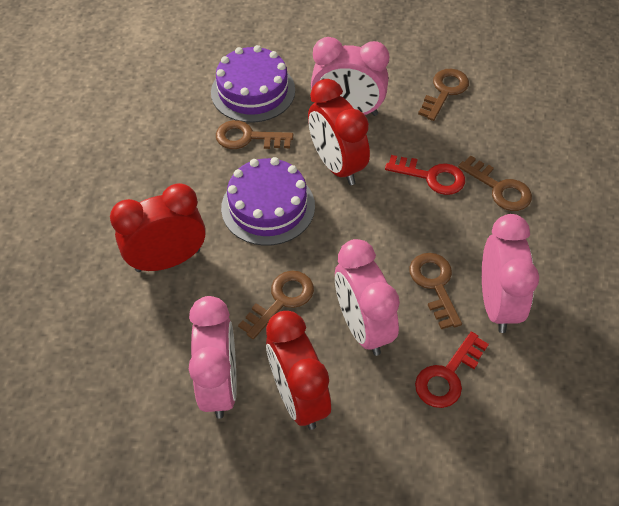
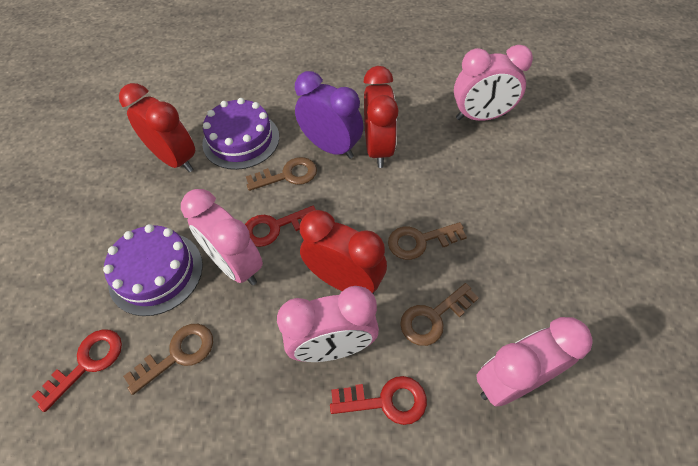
brown key: 5 -> 4
purple clock: 0 -> 1
red key: 2 -> 3

